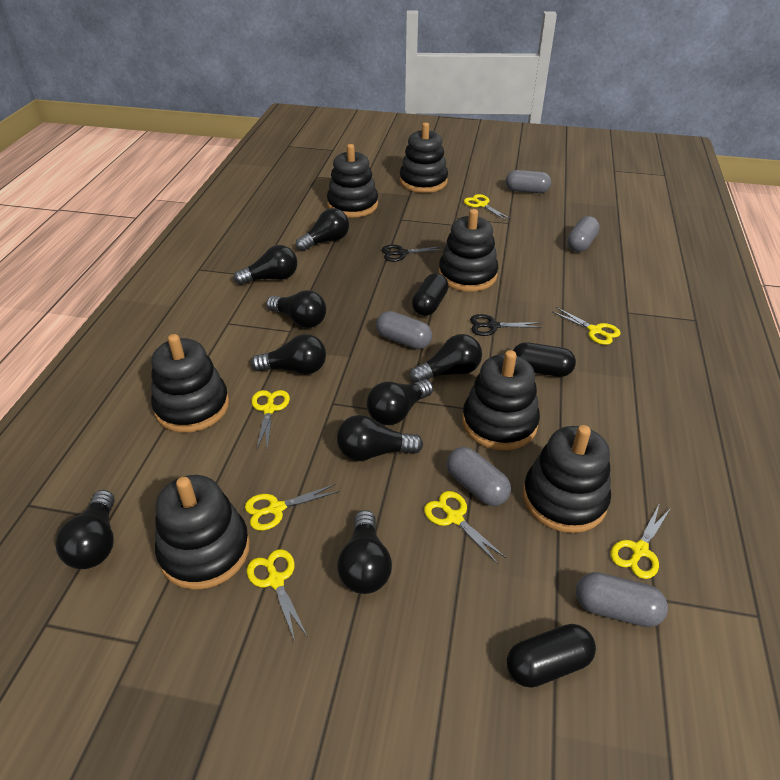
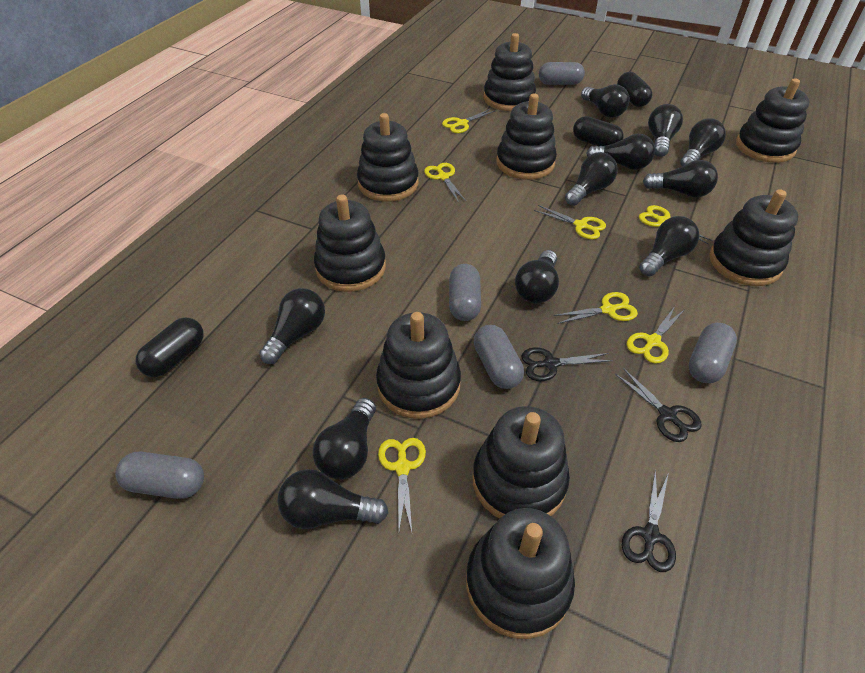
black light bulb: 9 -> 11
black scissors: 2 -> 3
black stacking toy: 7 -> 9

